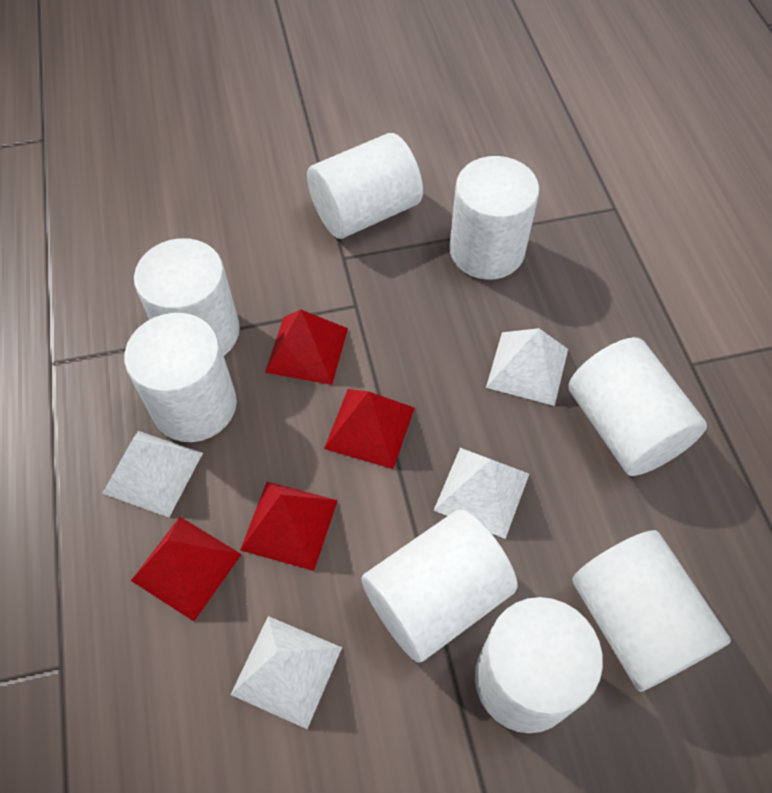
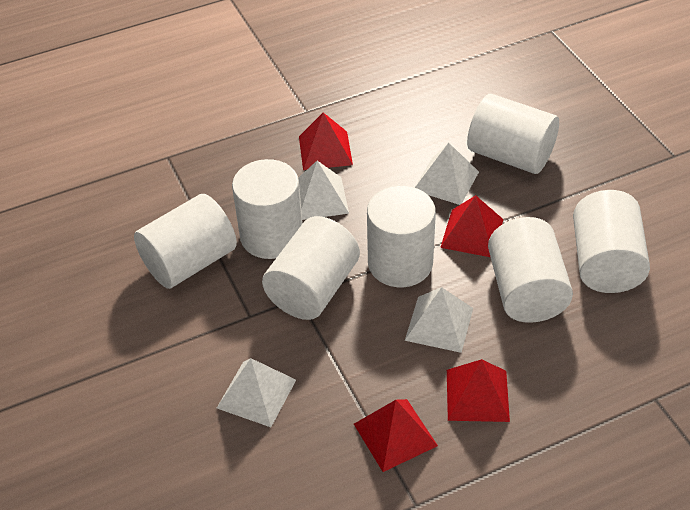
white cylinder: 8 -> 7

